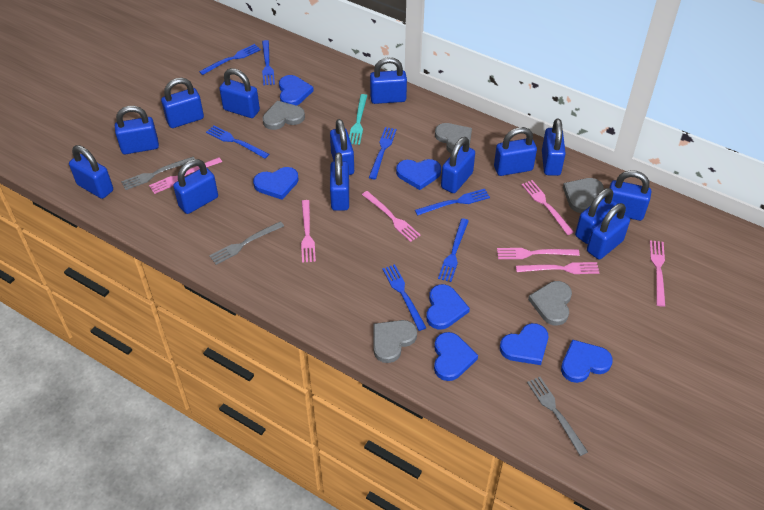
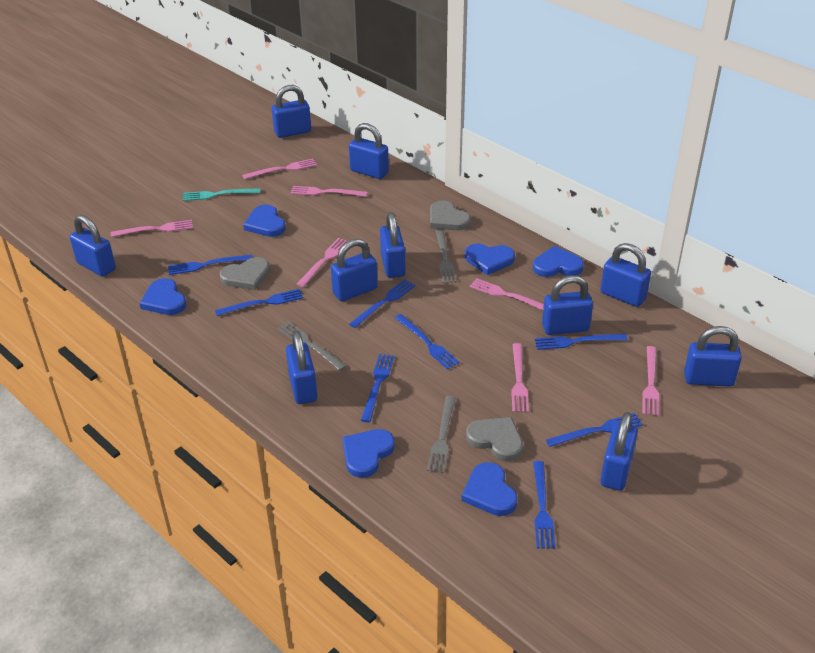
blue fork: 7 -> 8
blue heart: 7 -> 6
blue padlock: 14 -> 10
grey heart: 5 -> 3

